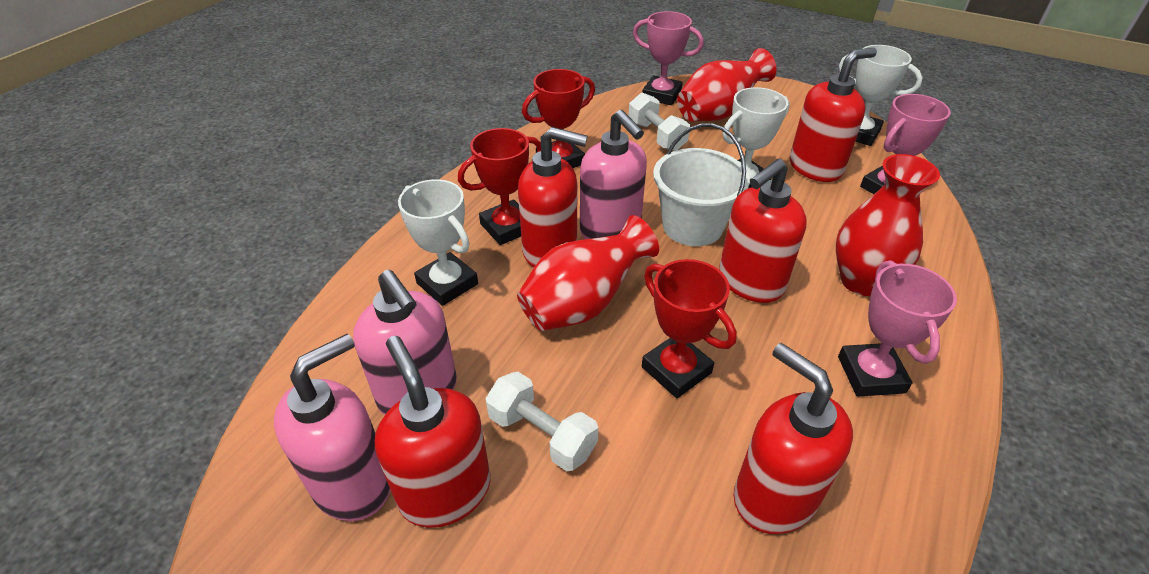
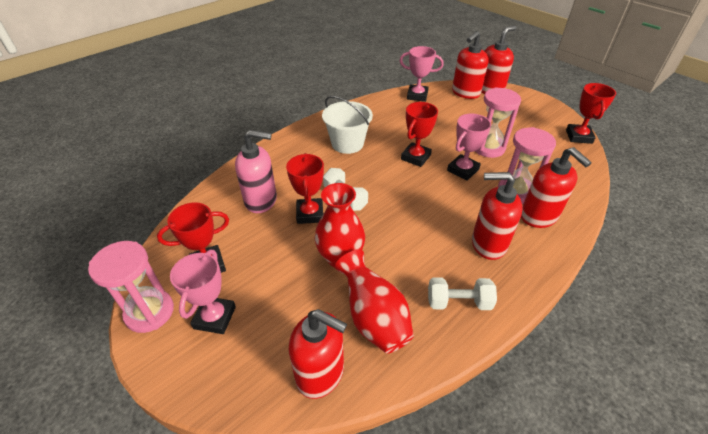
pink hourglass: 0 -> 3
pink soap dispenser: 3 -> 1
red trophy: 3 -> 4
red vase: 3 -> 2
white trophy: 3 -> 0

